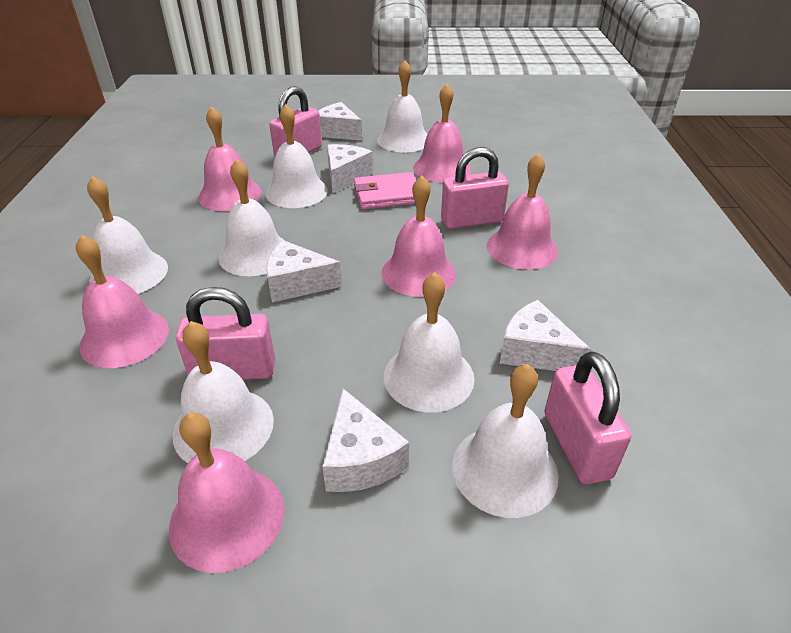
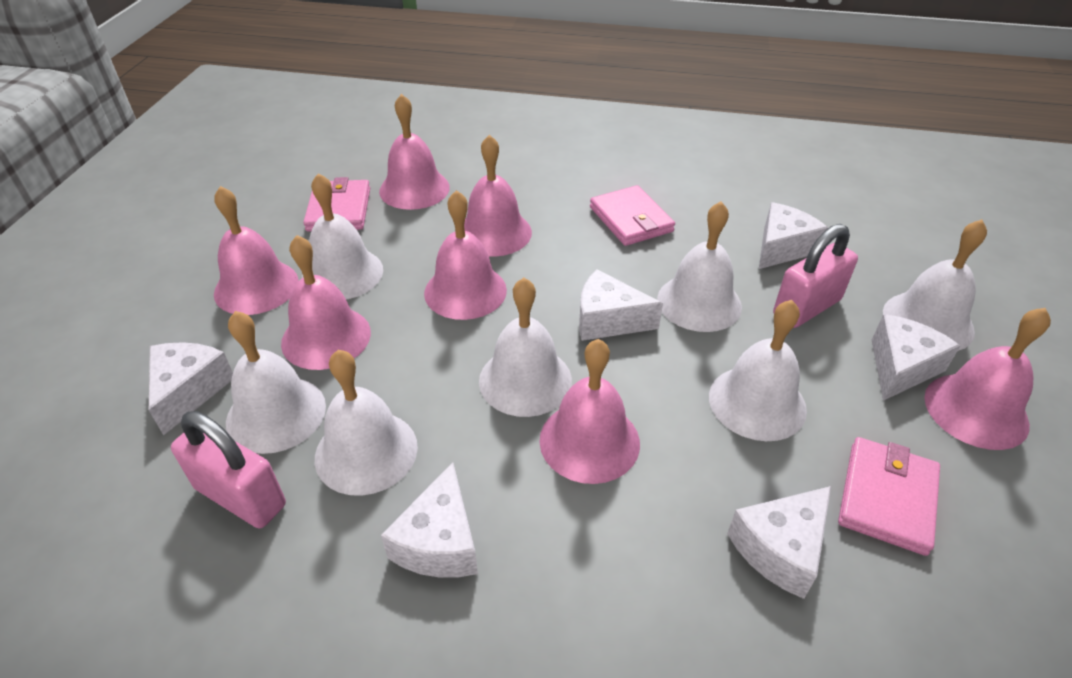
pink bell: 6 -> 7
pink padlock: 4 -> 2
pink wallet: 1 -> 3
white cheese: 5 -> 6

